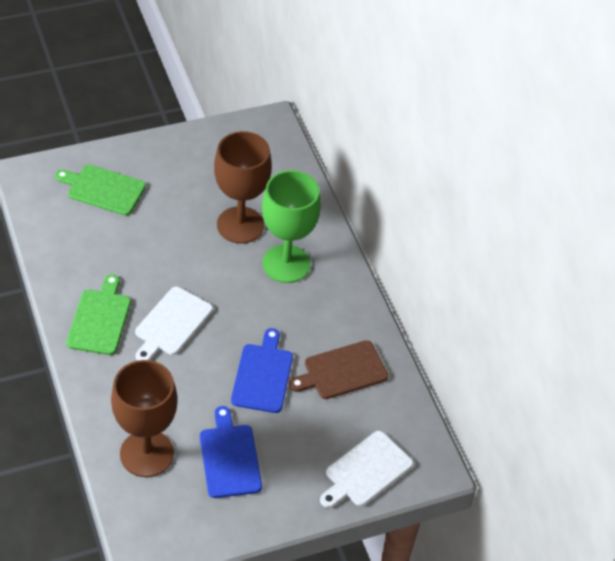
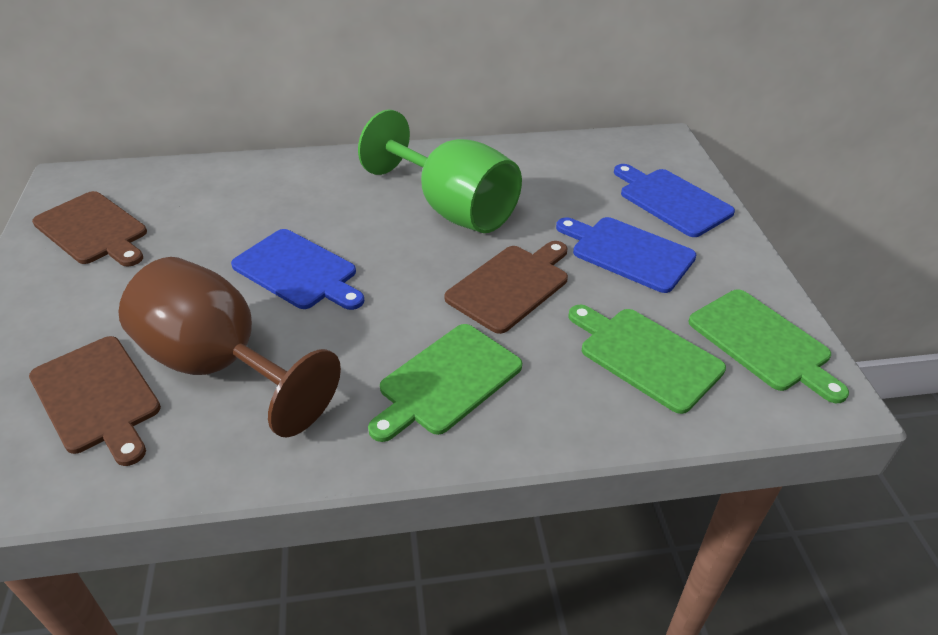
blue cutting board: 2 -> 3
brown cutting board: 1 -> 3
brown goblet: 2 -> 1
green cutting board: 2 -> 3
white cutting board: 2 -> 0

